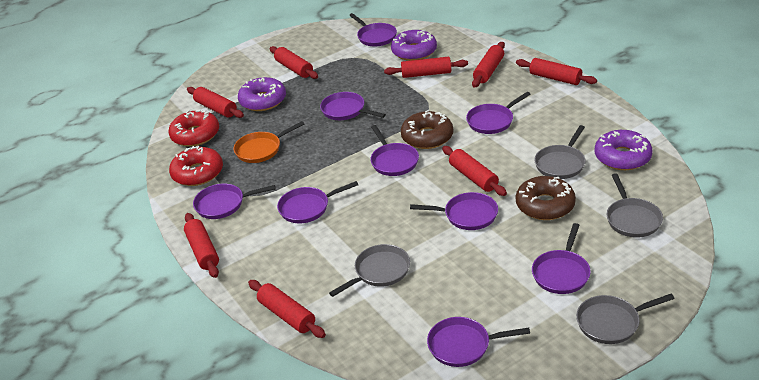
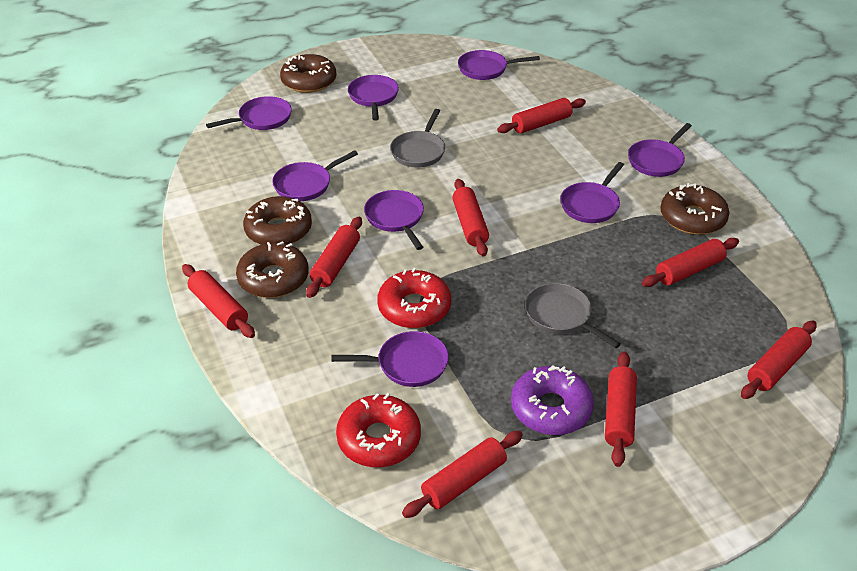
brown donut: 2 -> 4
grey pan: 4 -> 2
orange pan: 1 -> 0
purple donut: 3 -> 1
purple pan: 9 -> 8

